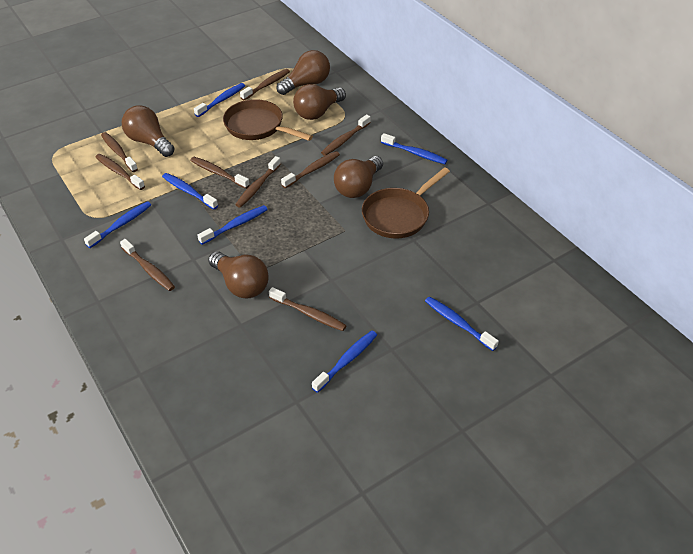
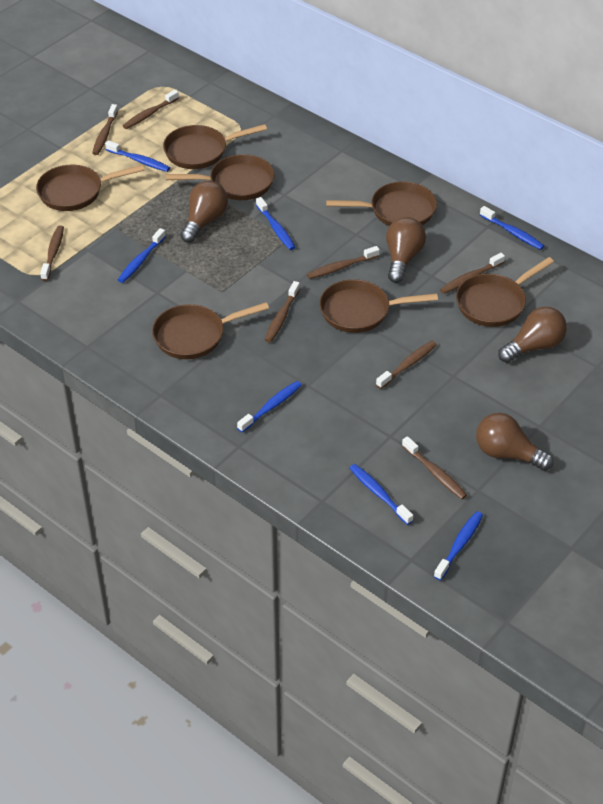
brown light bulb: 5 -> 4
brown pan: 2 -> 7
brown toothbrush: 9 -> 8

